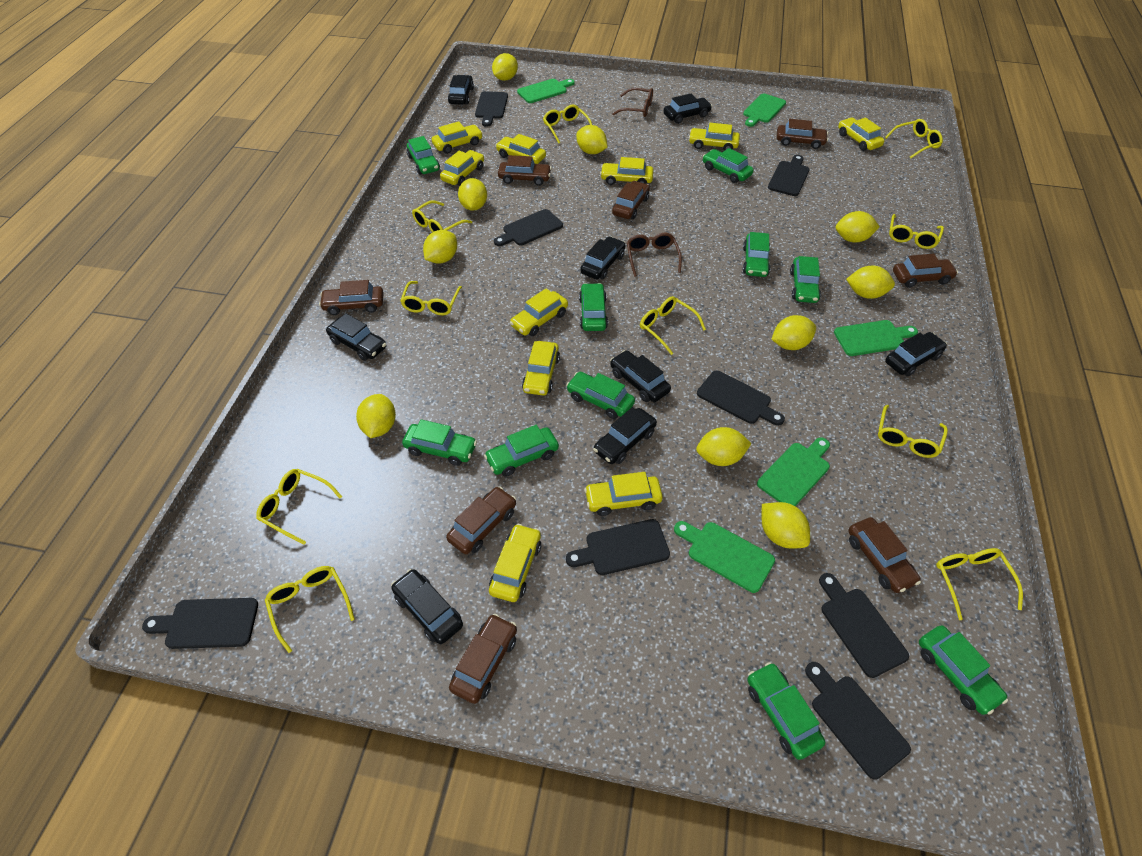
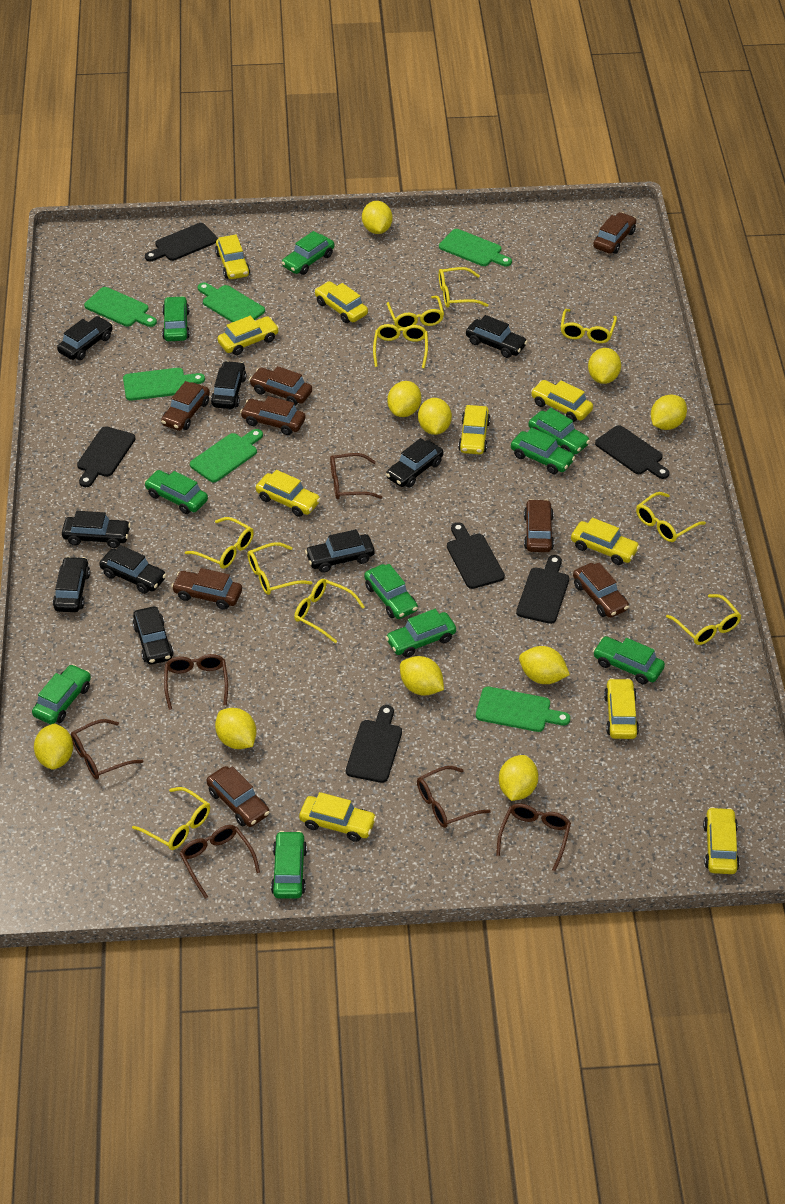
black car: 8 -> 9
black cutting board: 8 -> 6
brown glasses: 2 -> 6
green cutting board: 5 -> 6

